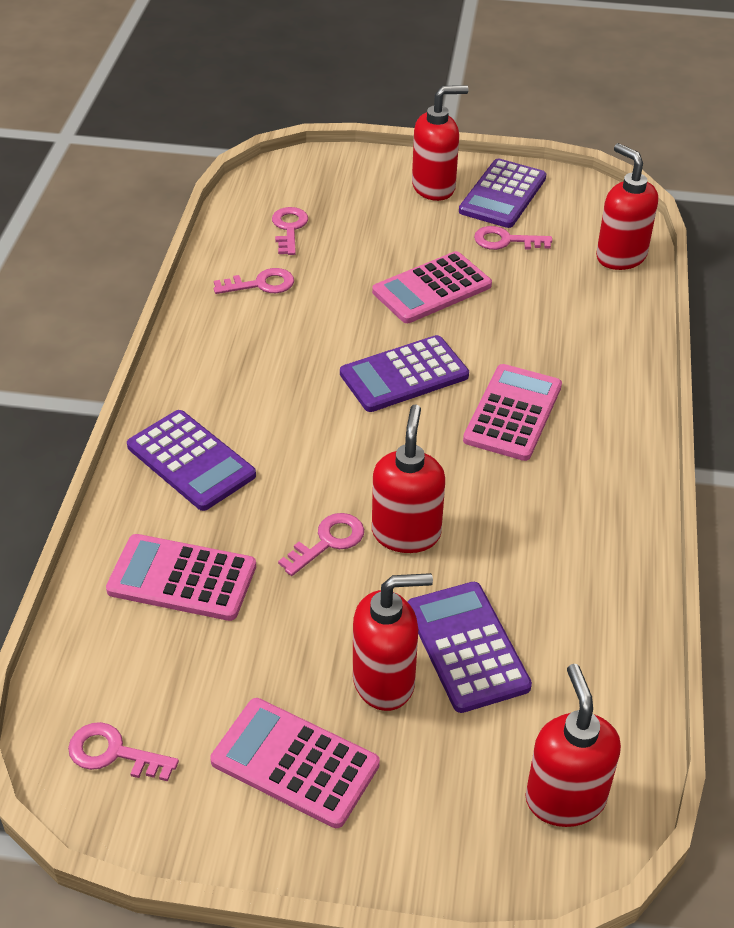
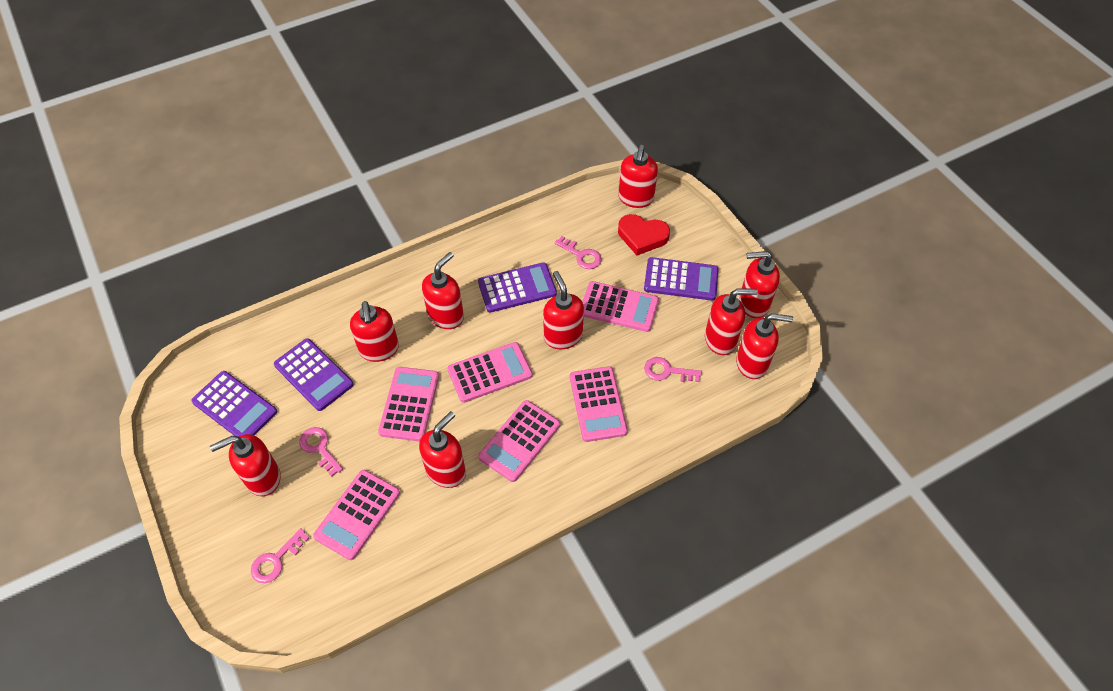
pink calculator: 4 -> 6
pink key: 5 -> 4
red heart: 0 -> 1
red soap dispenser: 5 -> 9

